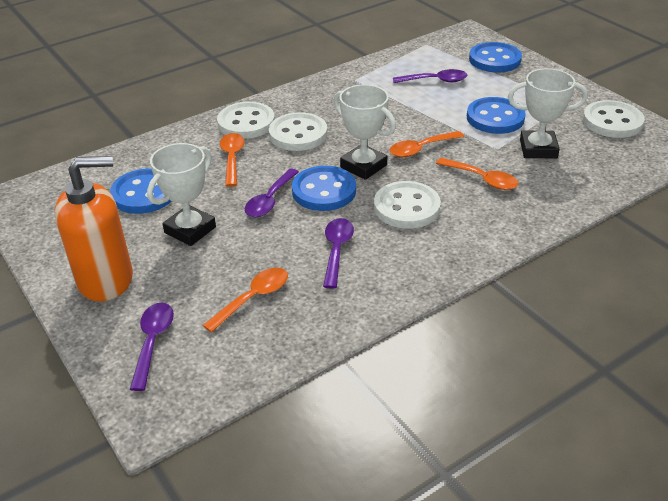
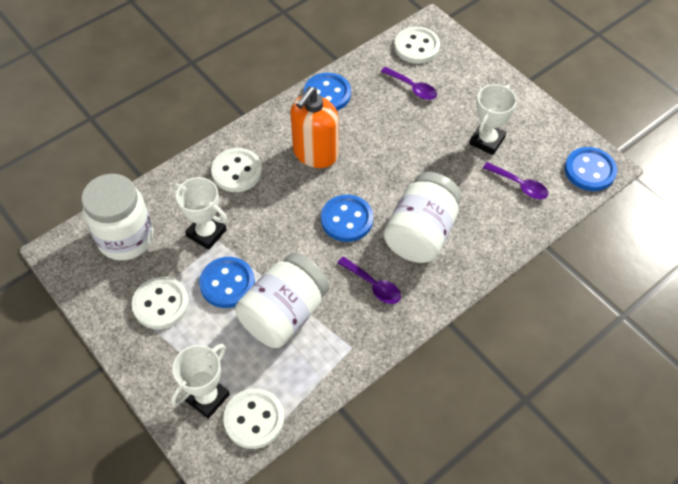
orange spoon: 4 -> 0
purple spoon: 4 -> 3
white jar: 0 -> 3

